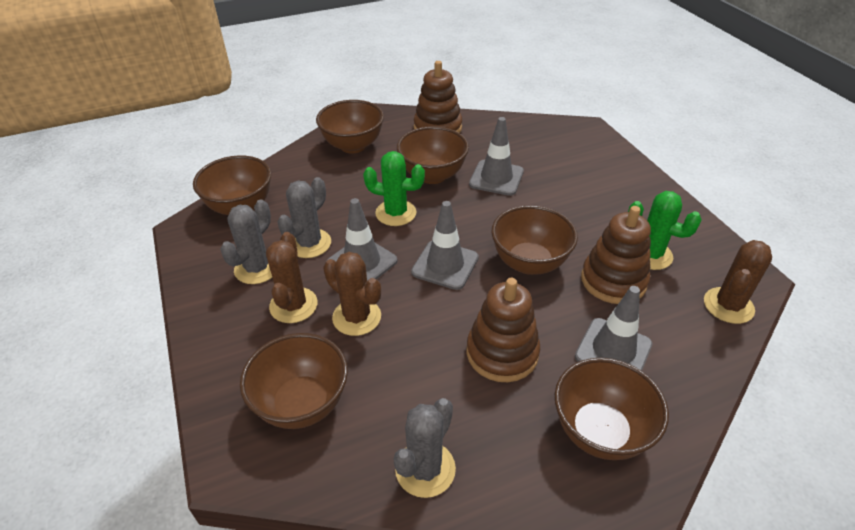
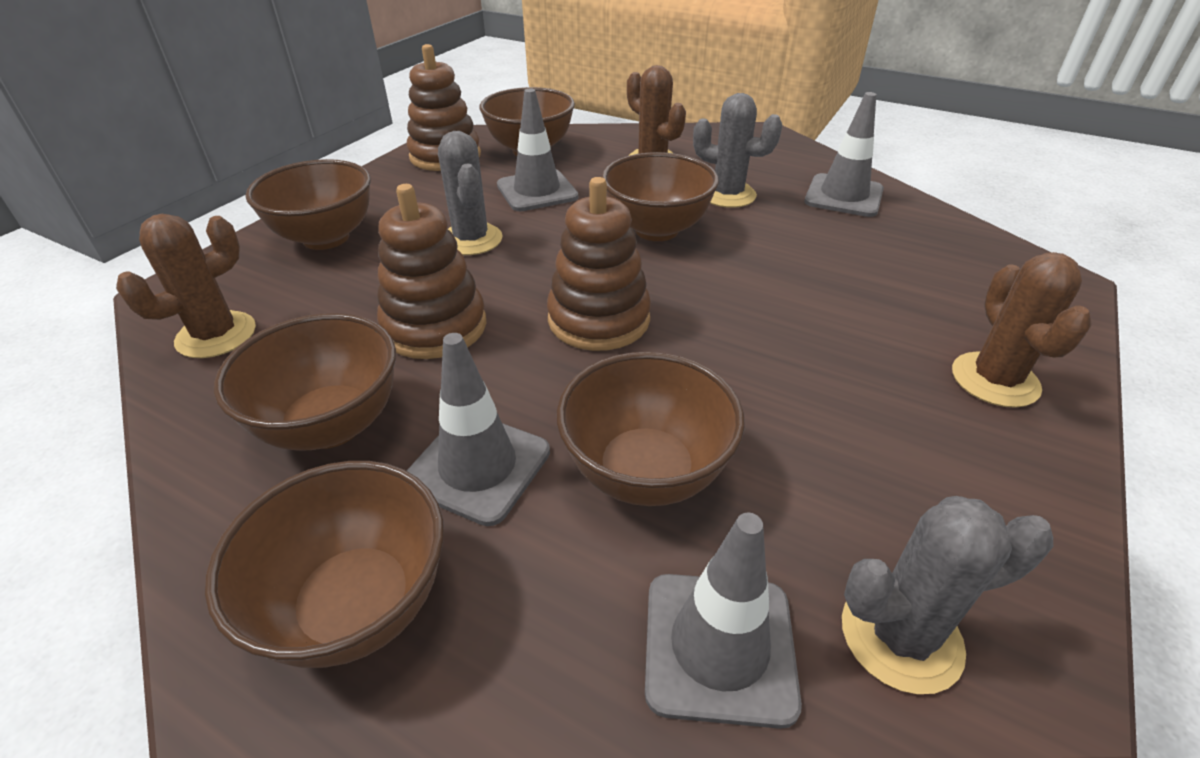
green cactus: 2 -> 0

